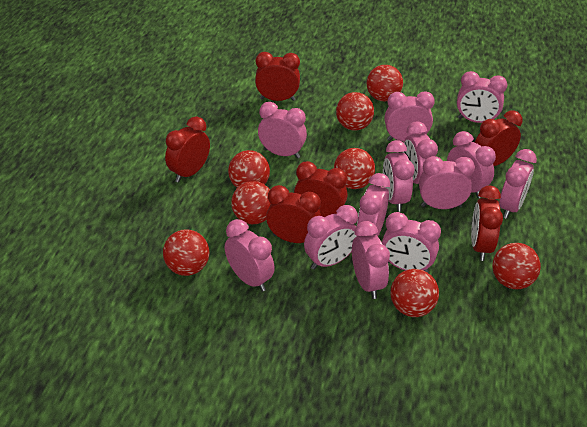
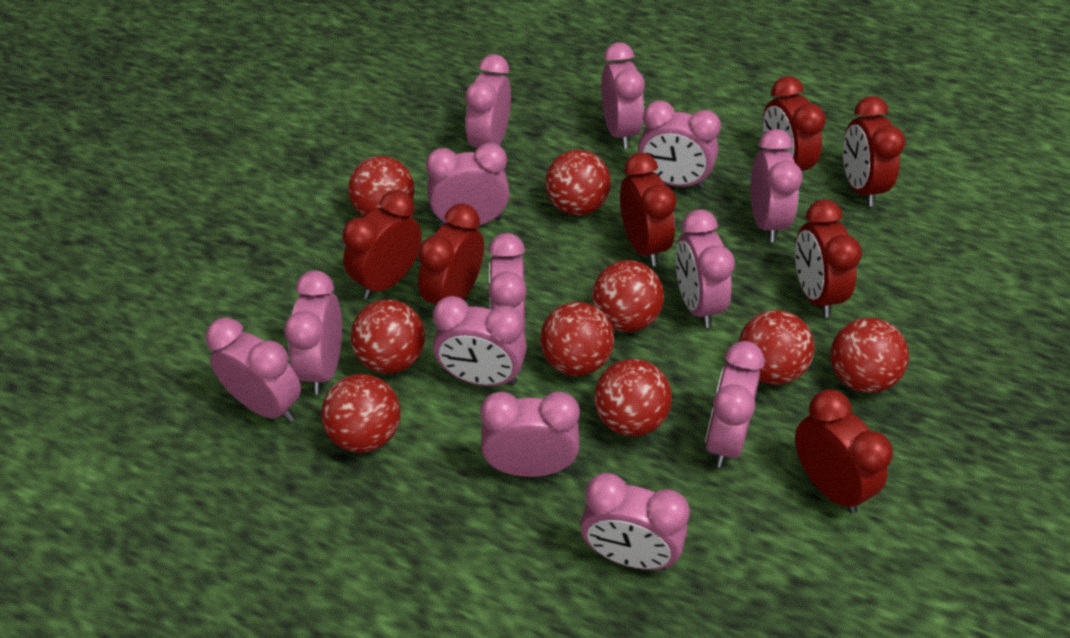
red ball: 8 -> 9
red clock: 6 -> 7

